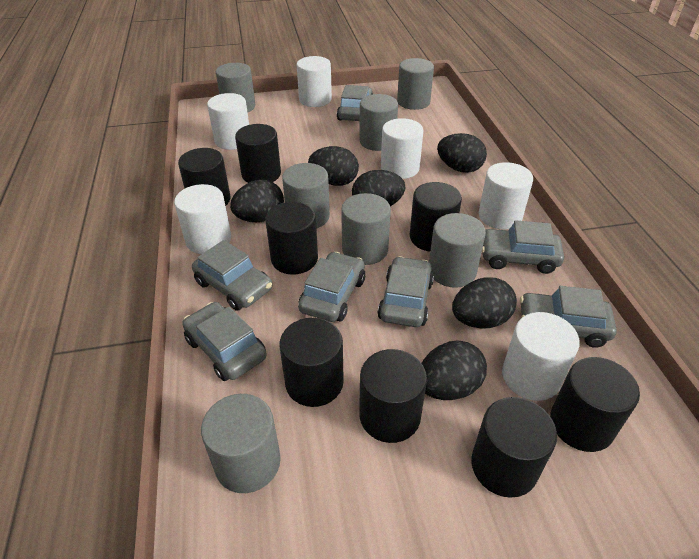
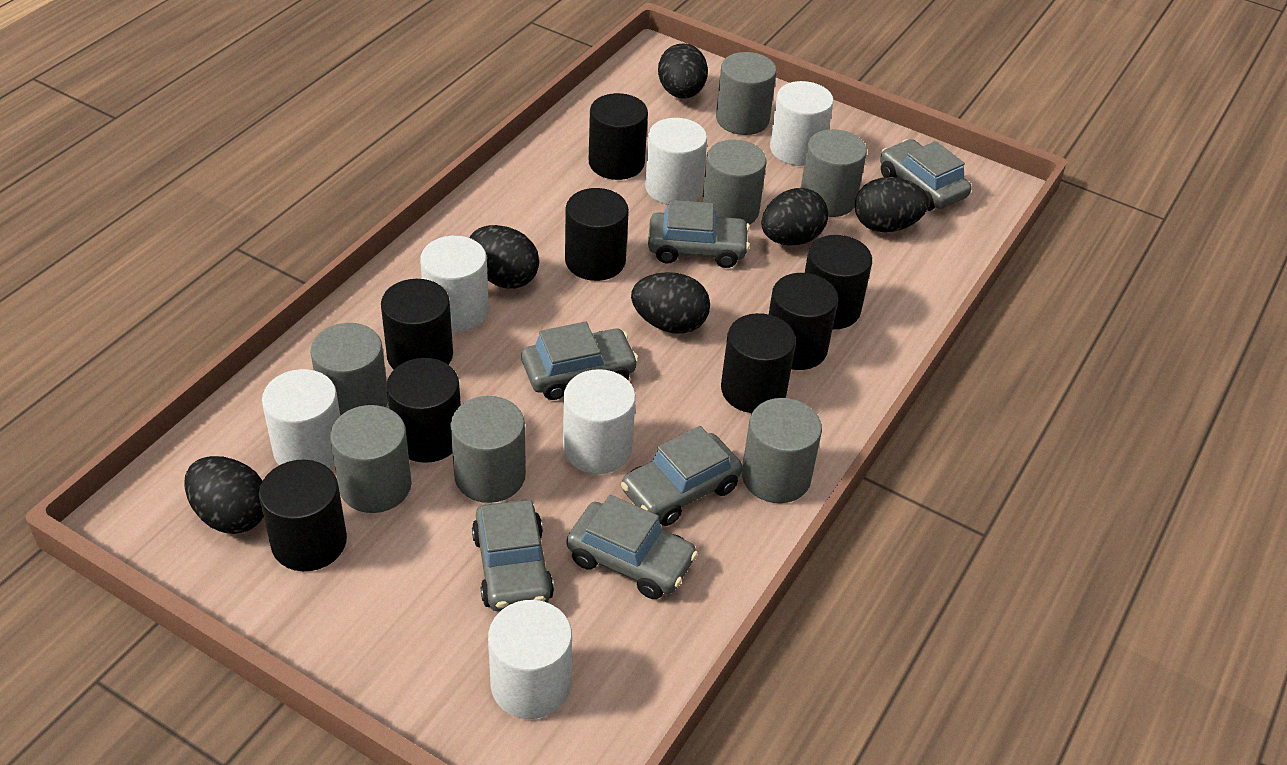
grey car: 7 -> 6

